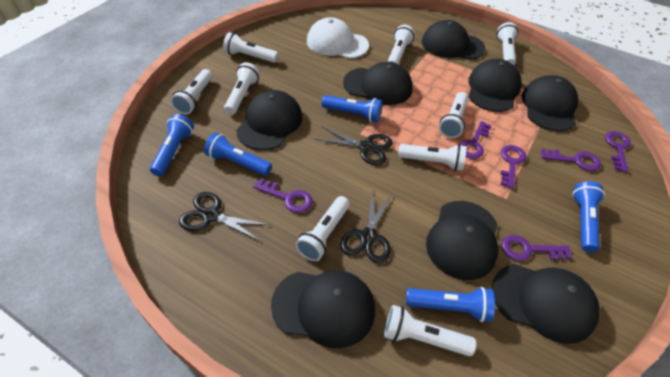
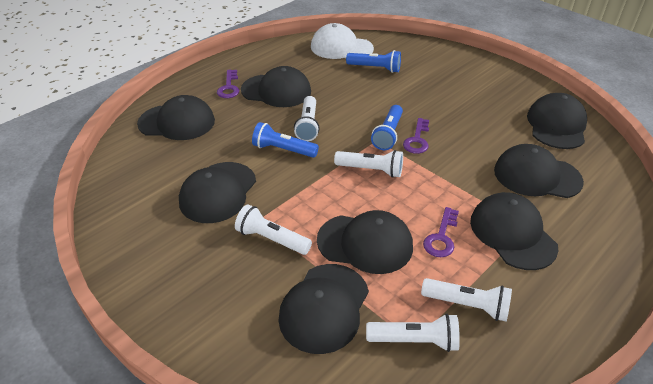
black scissors: 3 -> 0
blue flashlight: 5 -> 3
purple key: 6 -> 3
white flashlight: 9 -> 5

